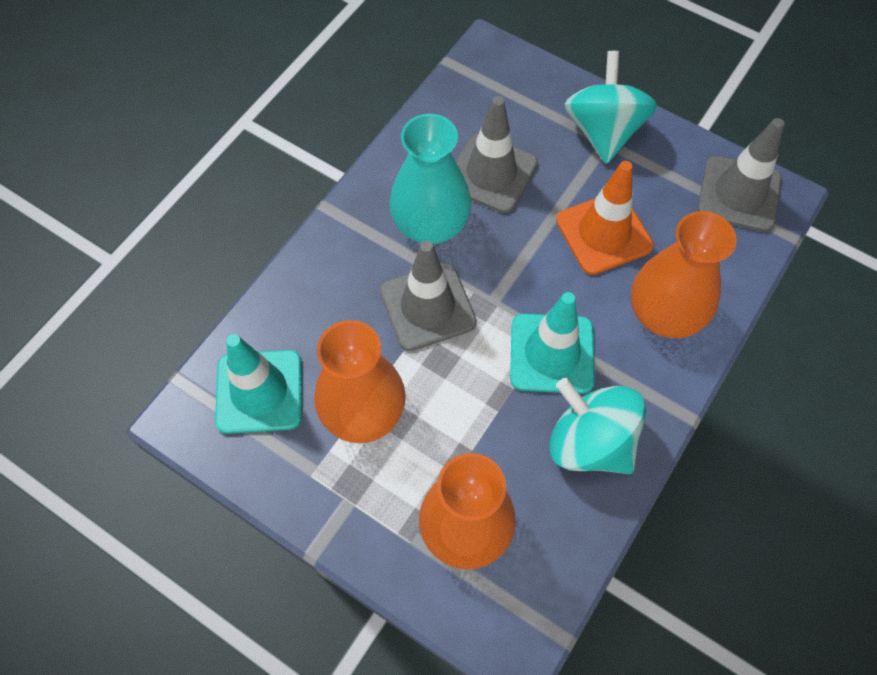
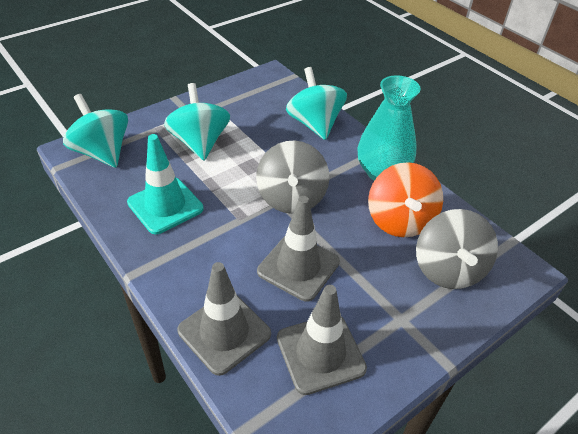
grey spinning top: 0 -> 2
orange spinning top: 0 -> 1
orange traffic cone: 1 -> 0
orange vase: 3 -> 0
turquoise spinning top: 2 -> 3
turquoise traffic cone: 2 -> 1

